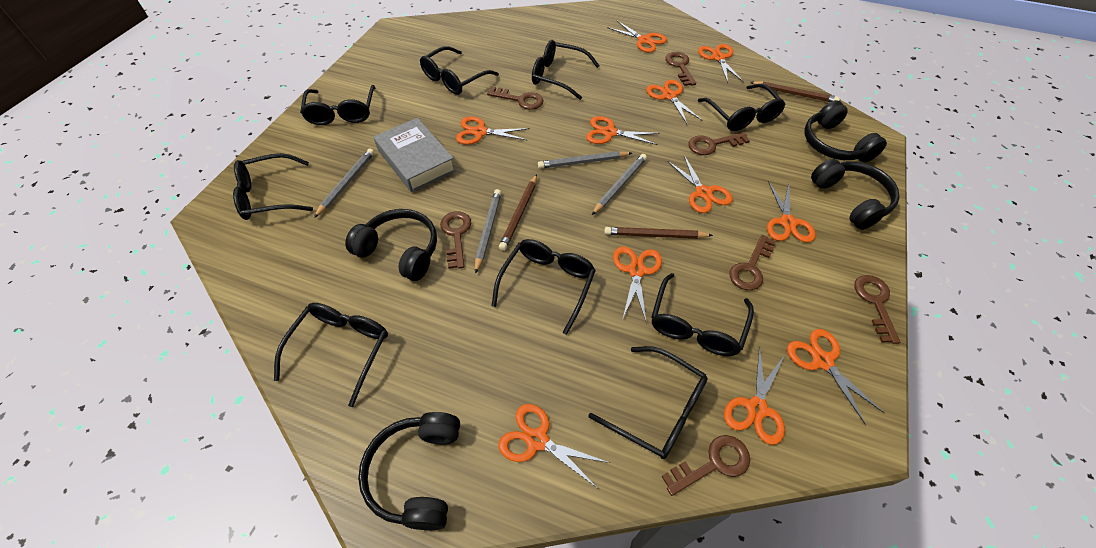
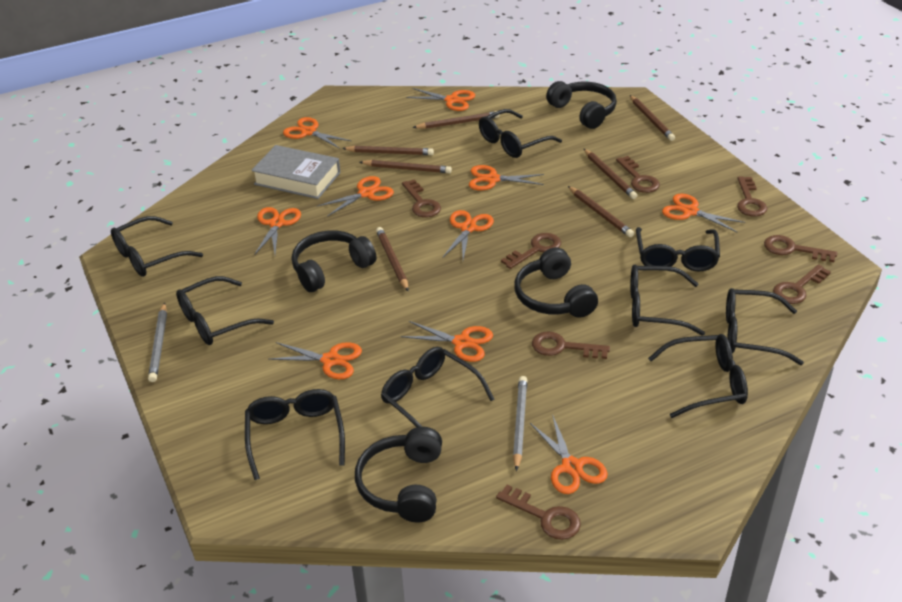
brown key: 7 -> 8
brown pencil: 3 -> 7
grey pencil: 4 -> 2
orange scissors: 11 -> 10

